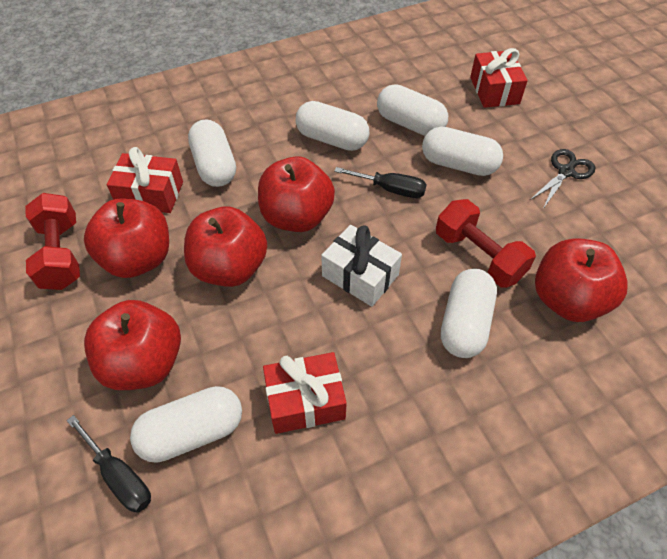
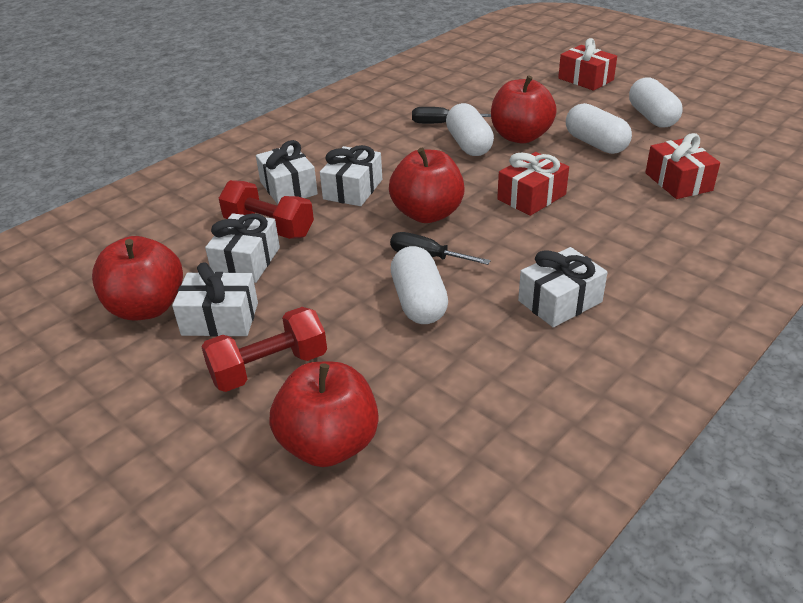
black scissors: 1 -> 0
red apple: 5 -> 4
white capsule: 6 -> 4
white gift: 1 -> 5

